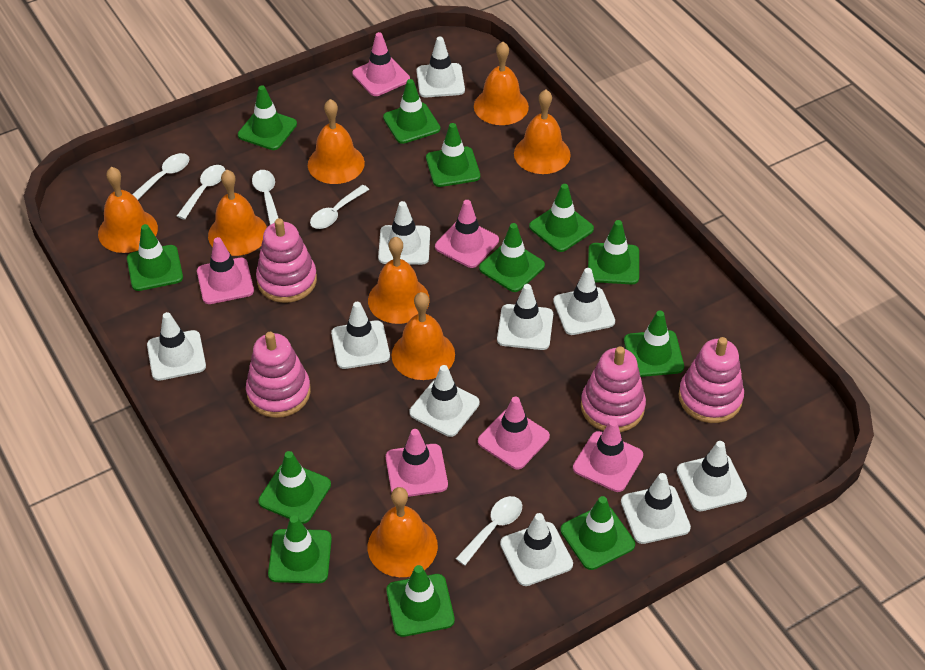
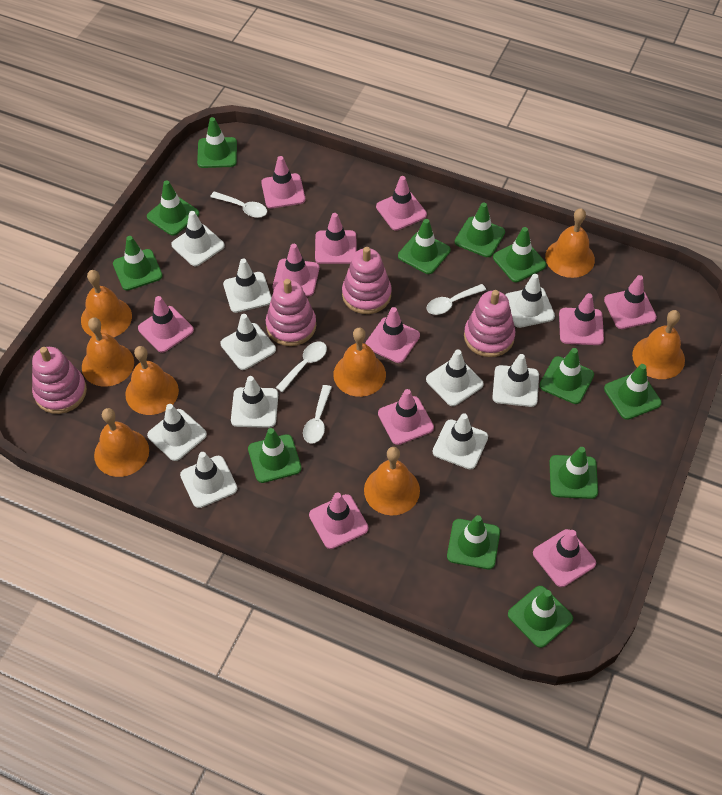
pink traffic cone: 6 -> 11
white spoon: 5 -> 4

